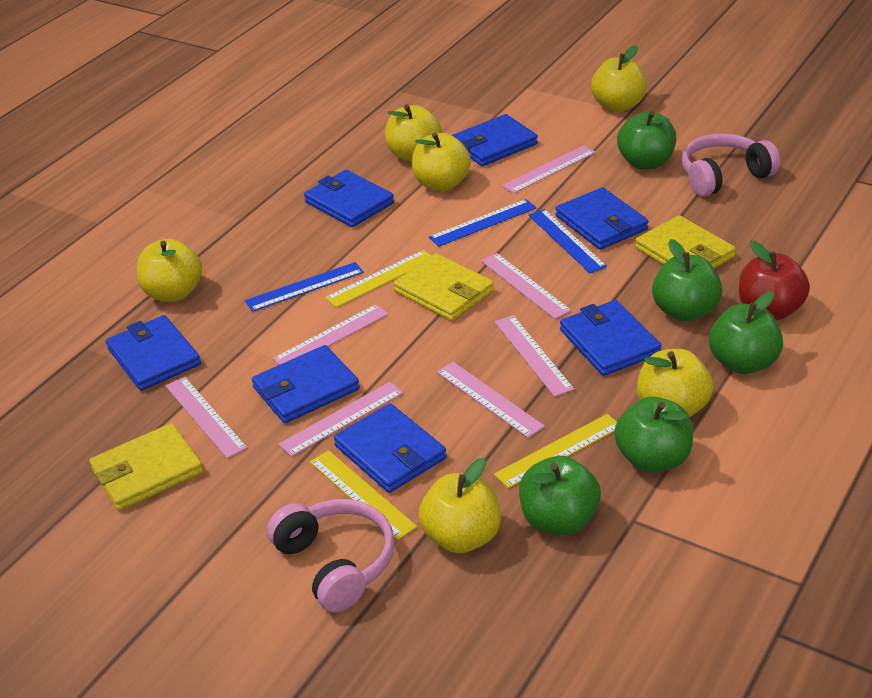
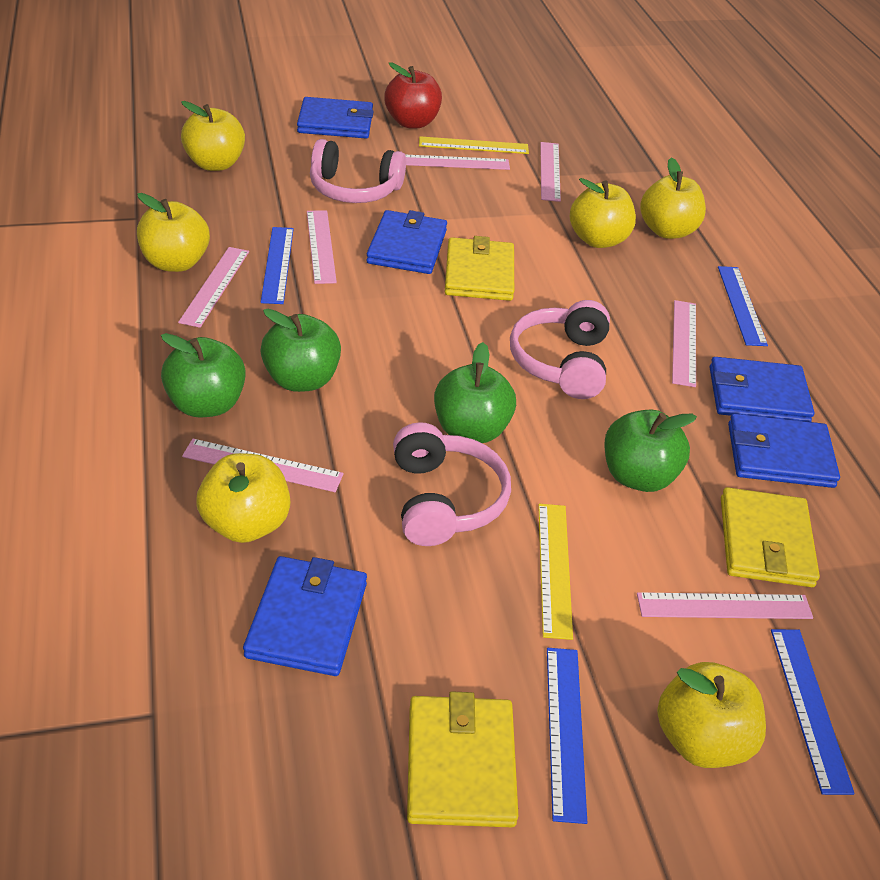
blue ruler: 3 -> 4
blue wallet: 7 -> 5
green apple: 5 -> 4
pink headphones: 2 -> 3
yellow ruler: 3 -> 2

